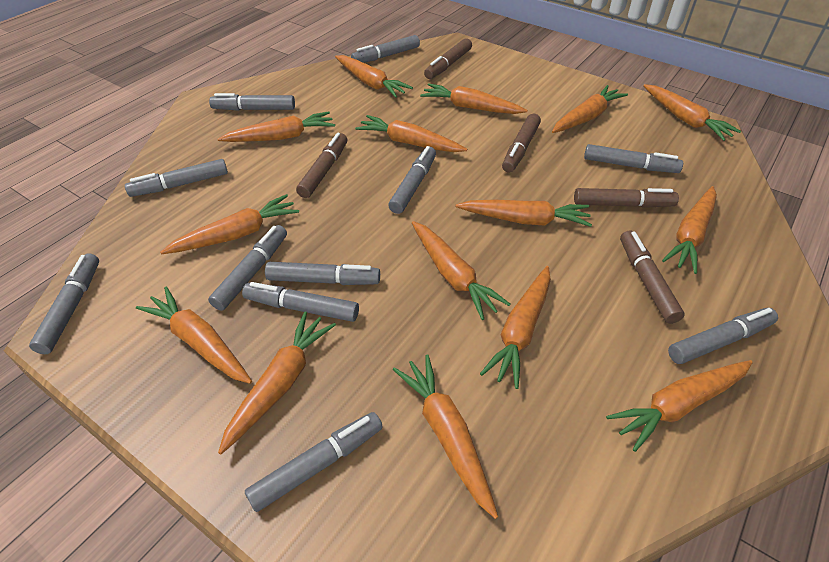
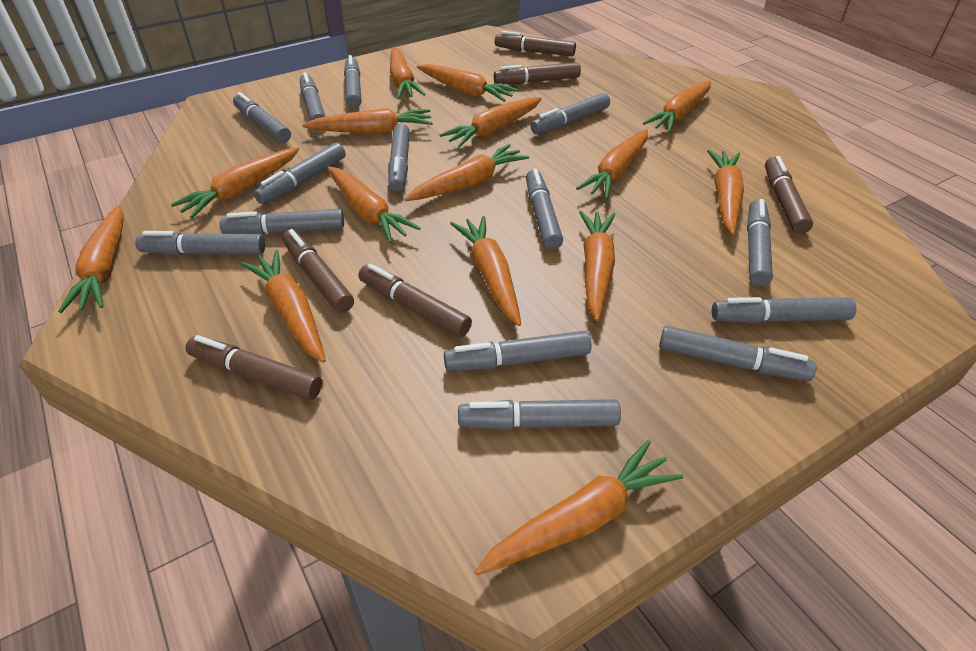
brown marker: 5 -> 6
grey marker: 11 -> 14

